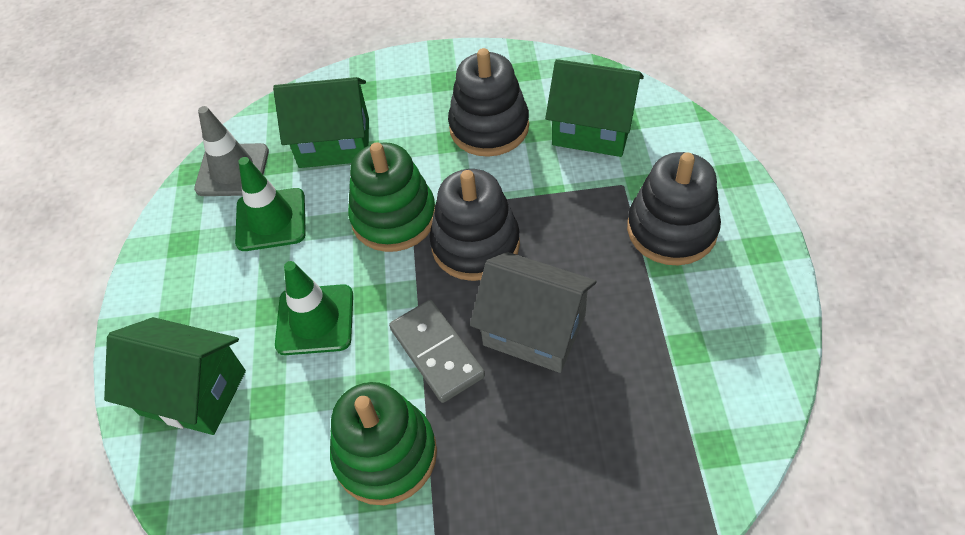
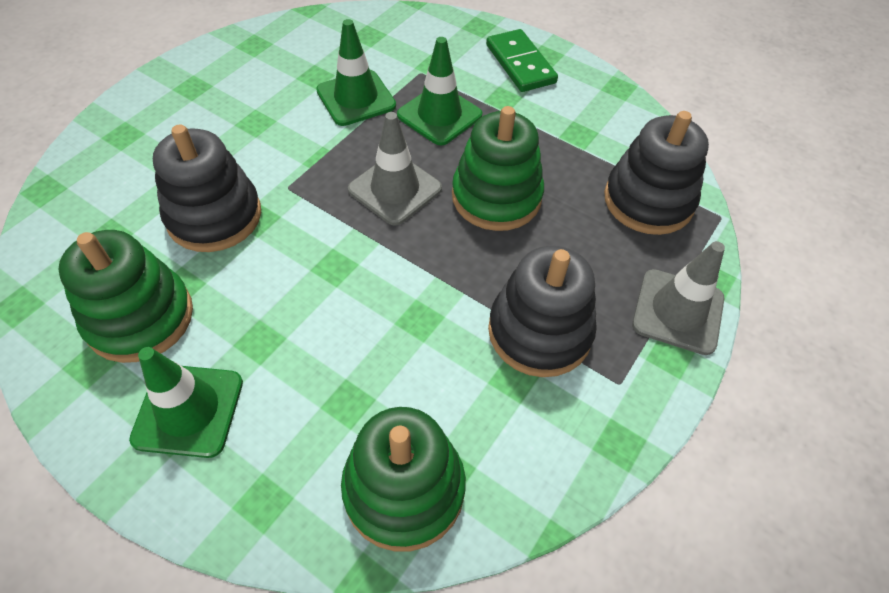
green domino: 0 -> 1
green house: 3 -> 0
green stacking toy: 2 -> 3
green traffic cone: 2 -> 3
grey domino: 1 -> 0
grey house: 1 -> 0
grey traffic cone: 1 -> 2

